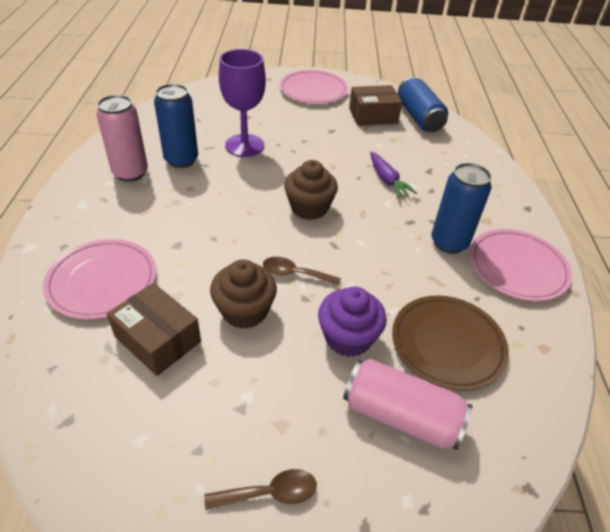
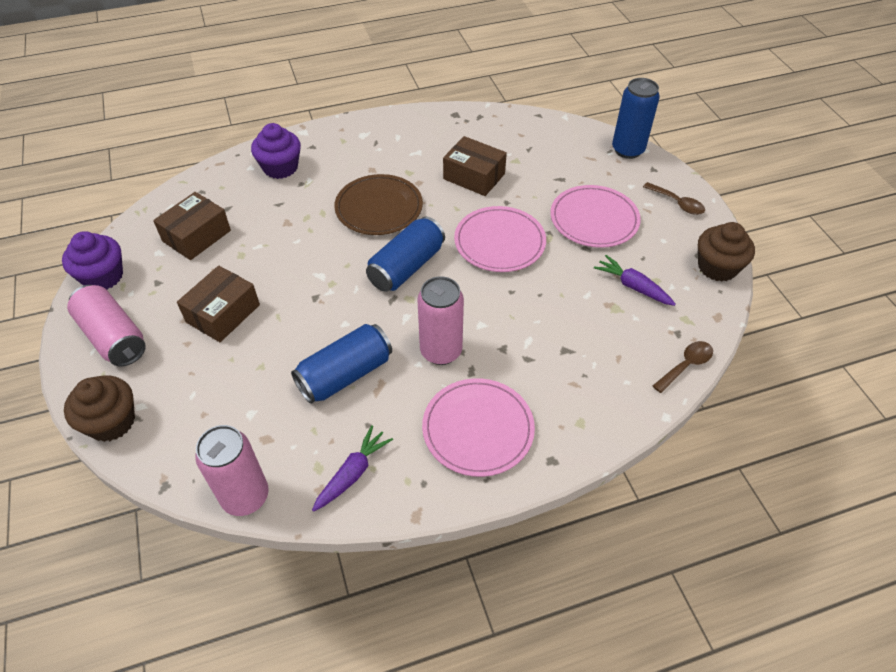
brown box: 2 -> 3
pink can: 2 -> 3
purple carrot: 1 -> 2
purple cupcake: 1 -> 2
purple goblet: 1 -> 0

